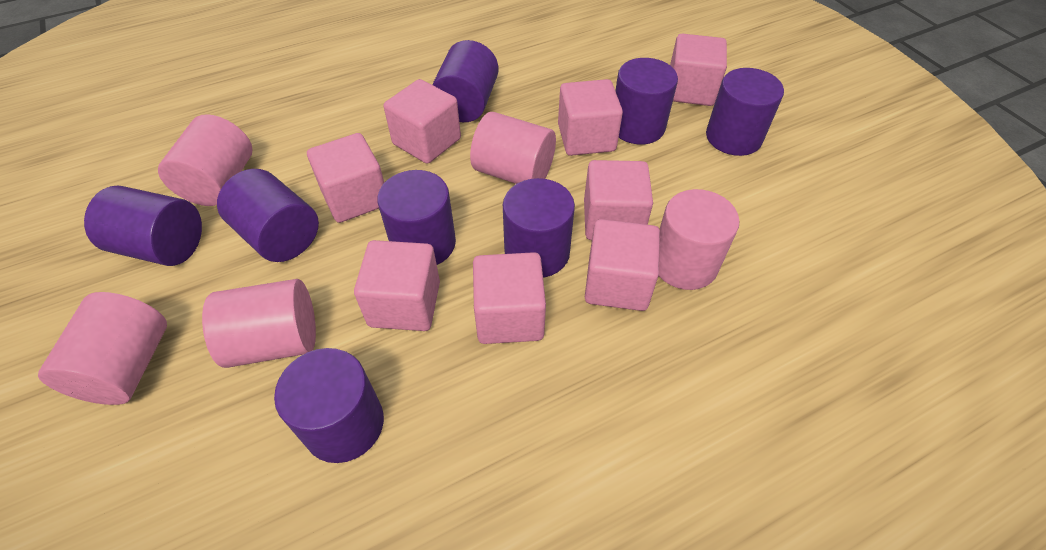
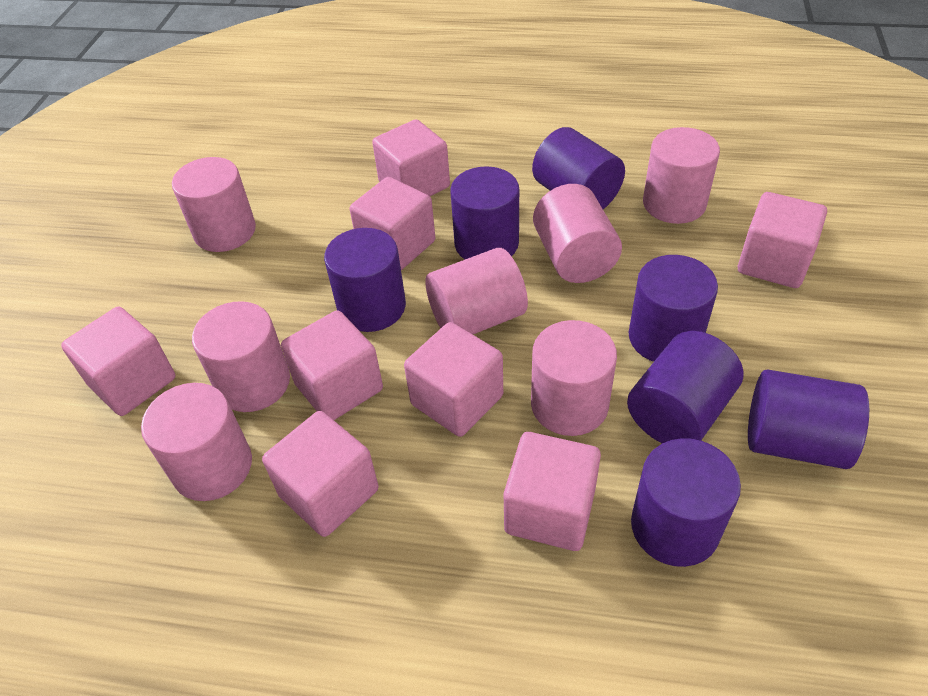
pink cylinder: 5 -> 7
purple cylinder: 8 -> 7

